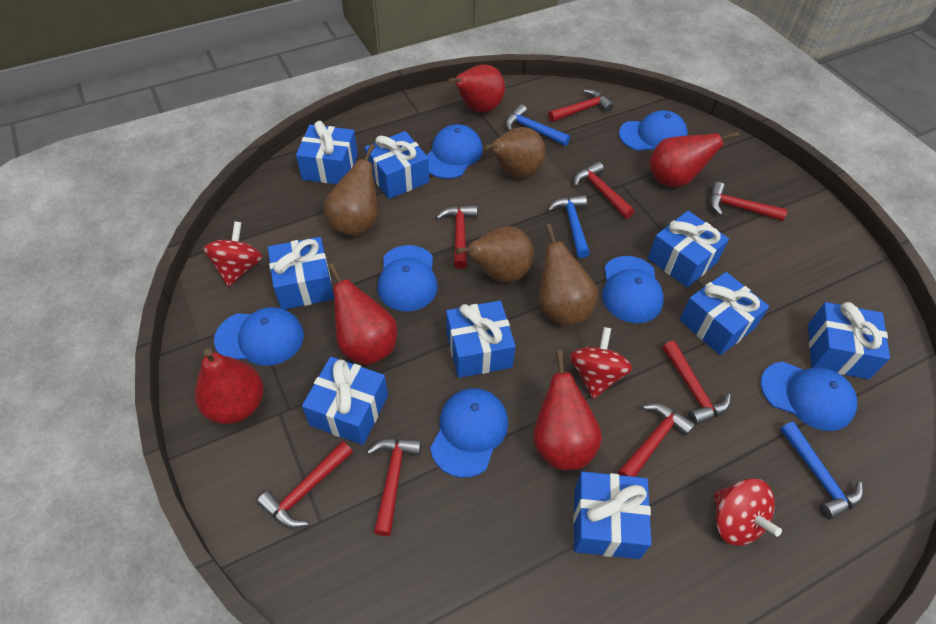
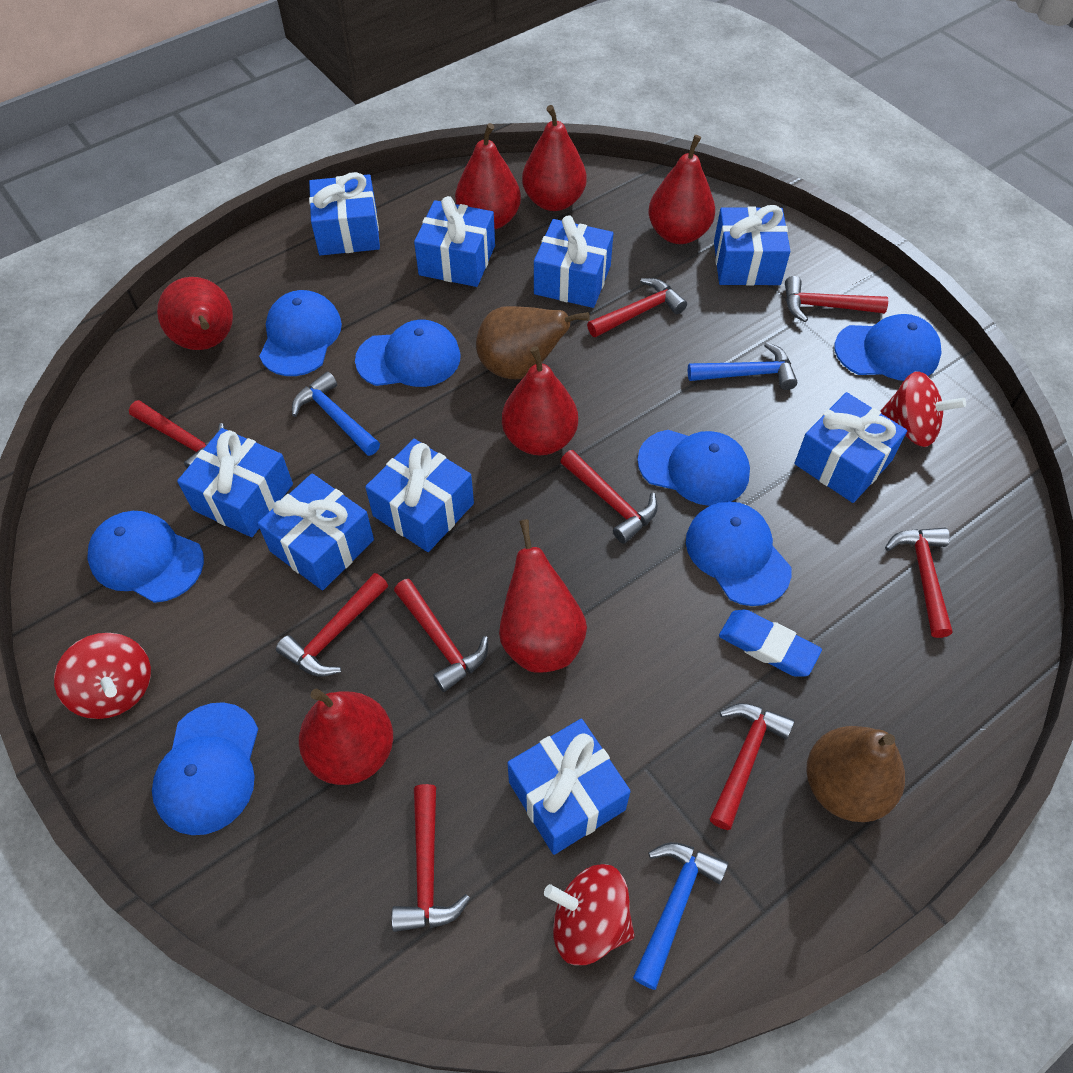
blue eraser: 0 -> 1
brown pear: 4 -> 2
red hammer: 8 -> 9
red pear: 5 -> 7

